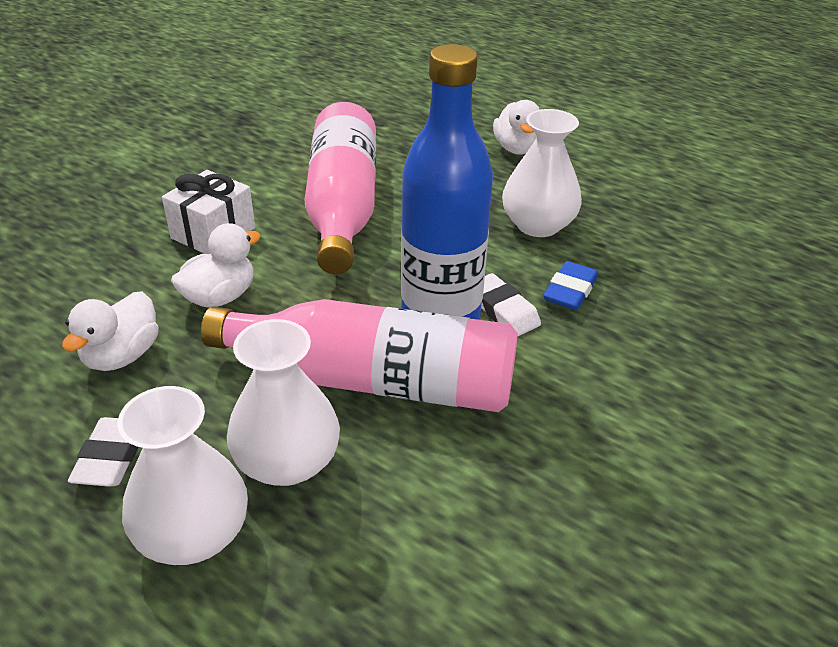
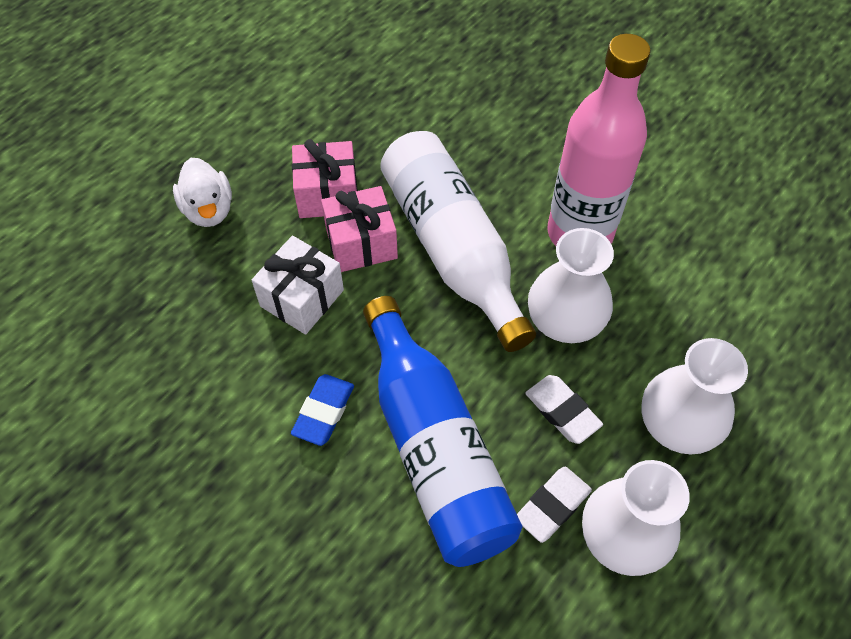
pink bottle: 2 -> 1
pink gift: 0 -> 2
white bottle: 0 -> 1
white duck: 3 -> 1

